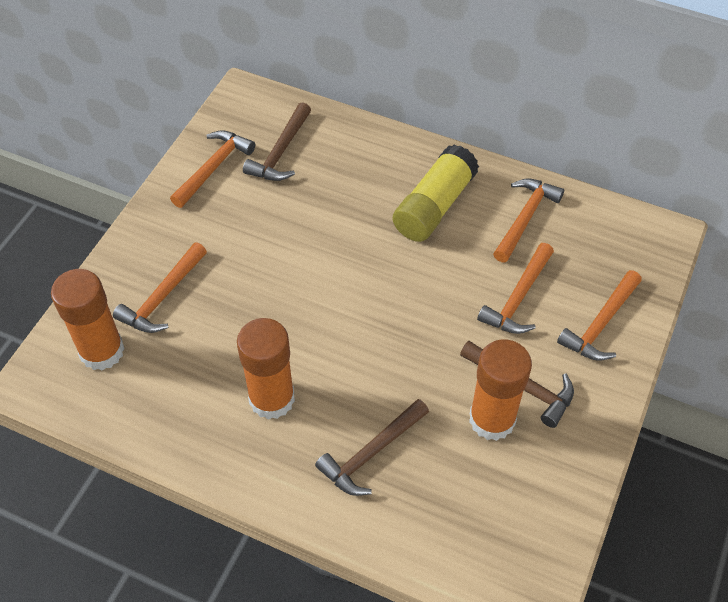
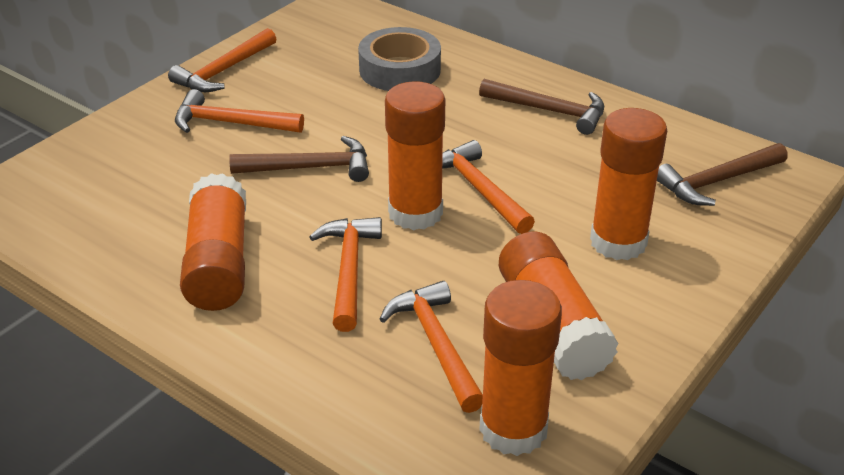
grey tape: 0 -> 1
orange glue stick: 3 -> 5
yellow glue stick: 1 -> 0

